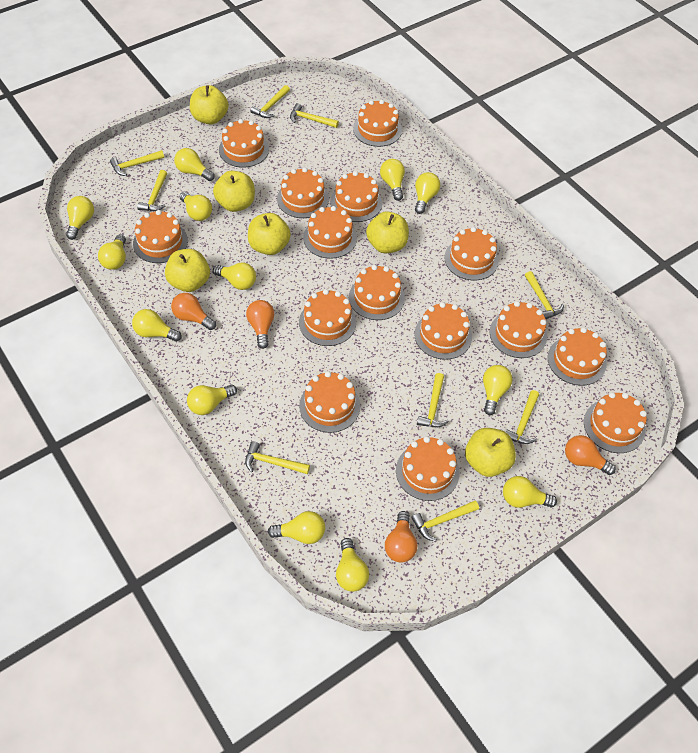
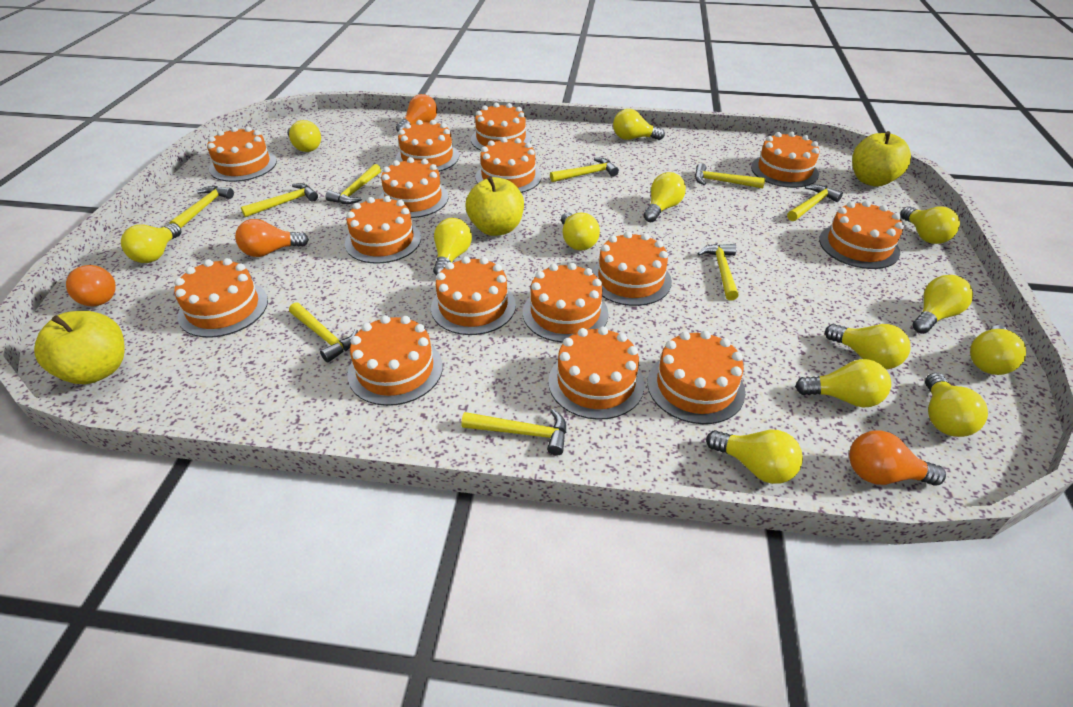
yellow apple: 6 -> 3

